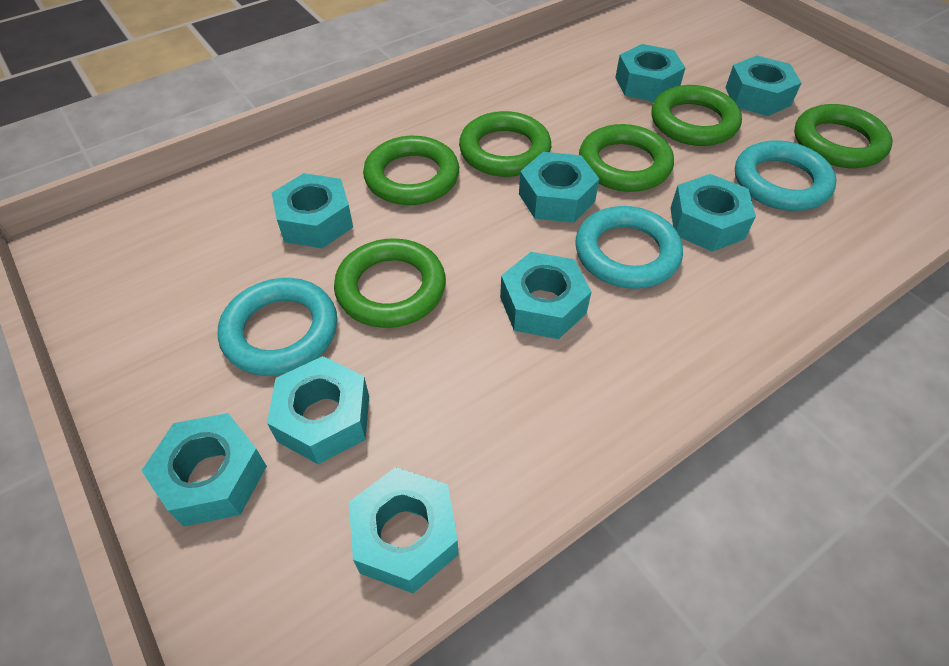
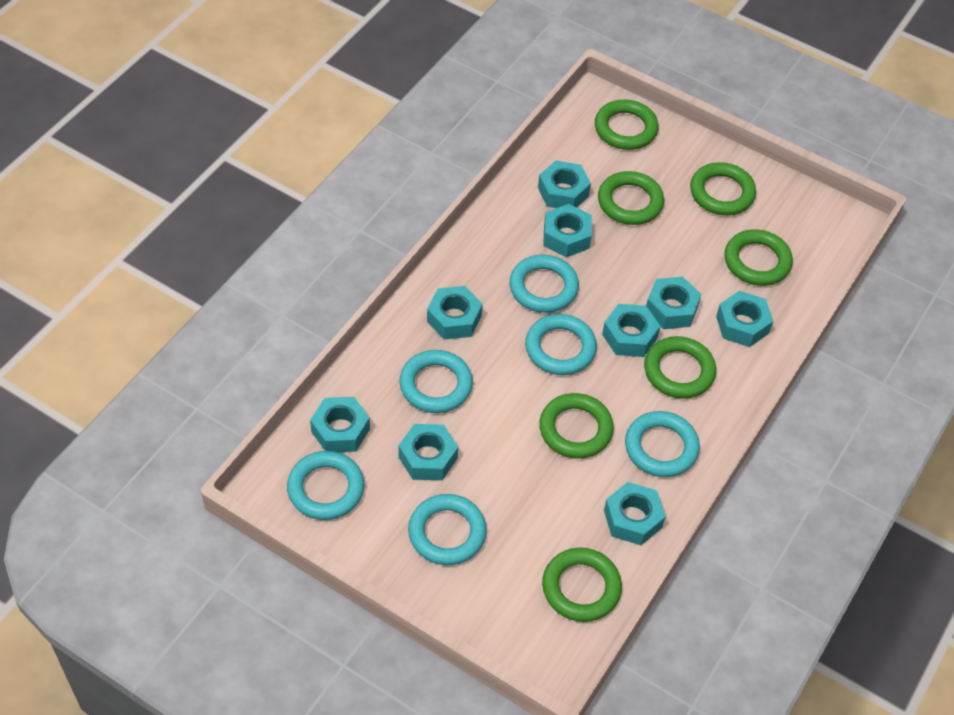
green ring: 6 -> 7
turquoise ring: 3 -> 6

